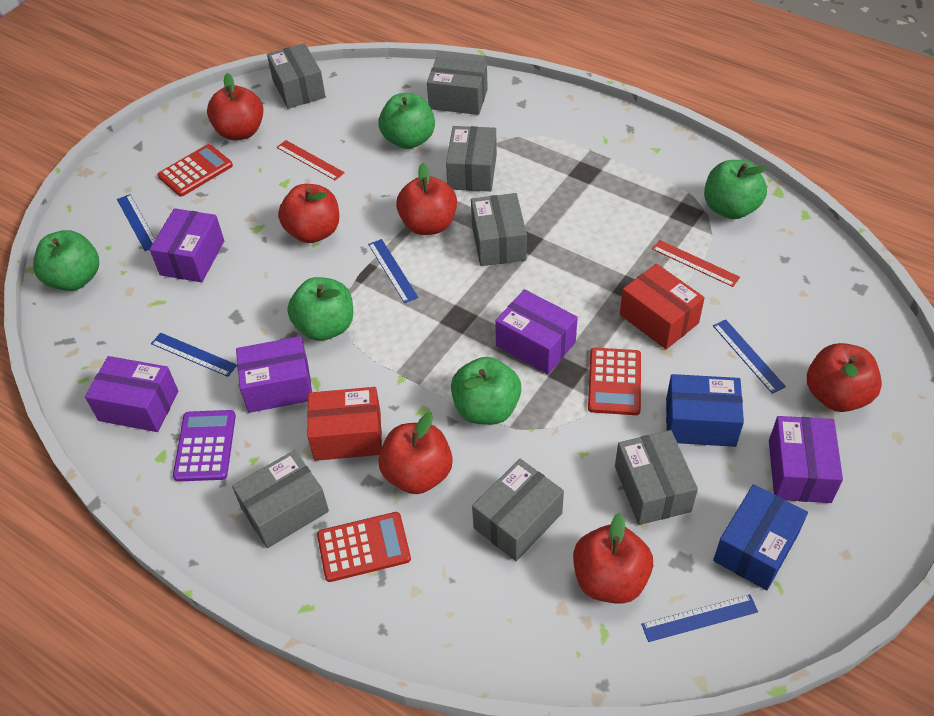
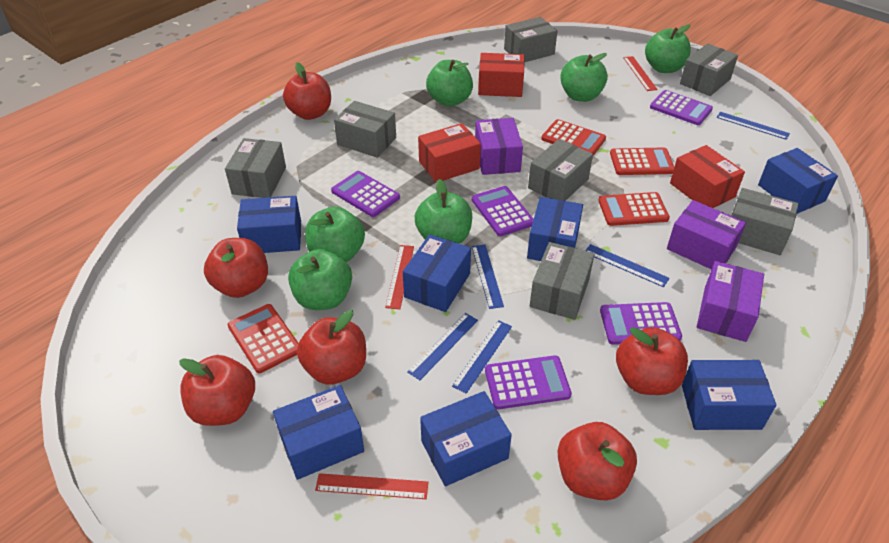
blue box: 2 -> 7
green apple: 5 -> 6
purple box: 5 -> 3
purple calculator: 1 -> 5
red box: 2 -> 3
red calculator: 3 -> 4
red ruler: 2 -> 3

